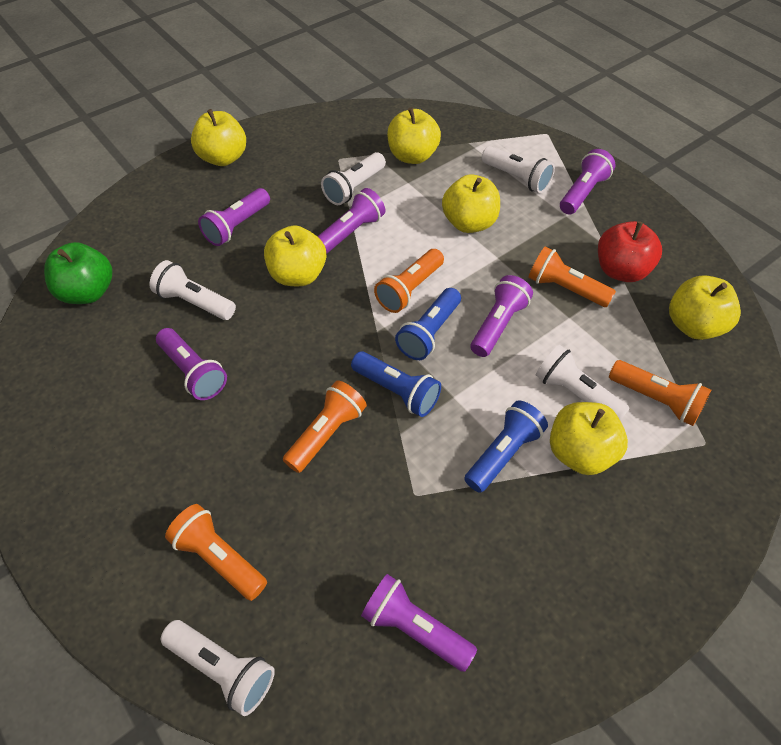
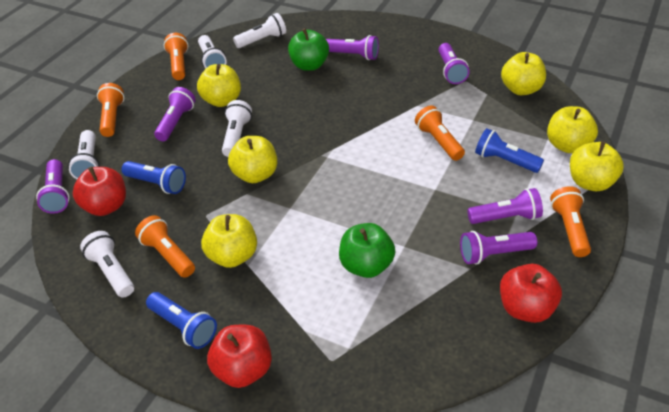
green apple: 1 -> 2
red apple: 1 -> 3

